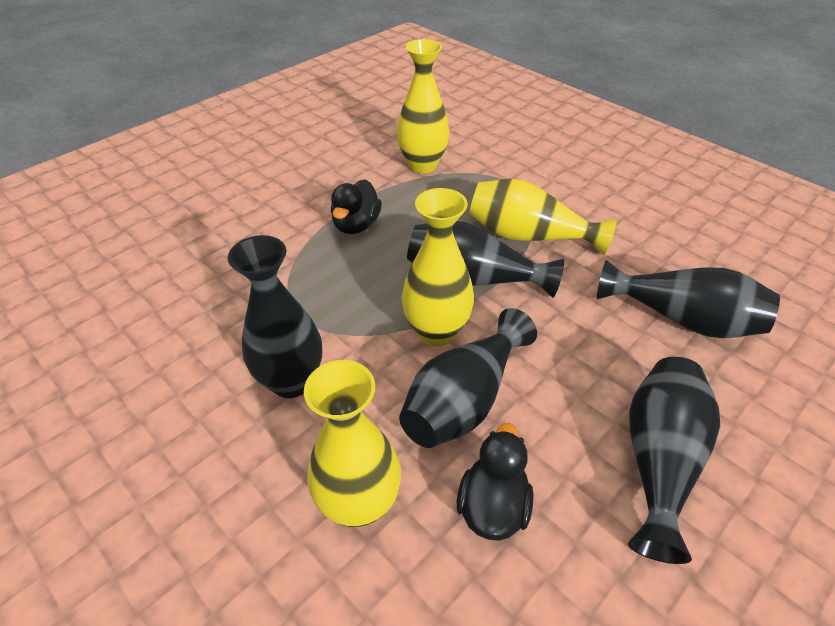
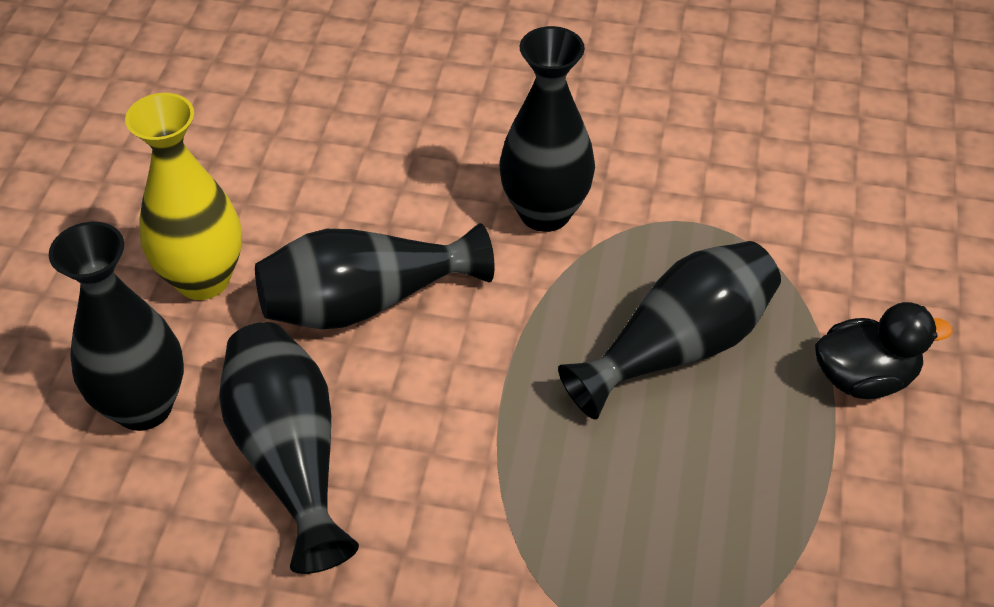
black duck: 2 -> 1
yellow vase: 4 -> 1

